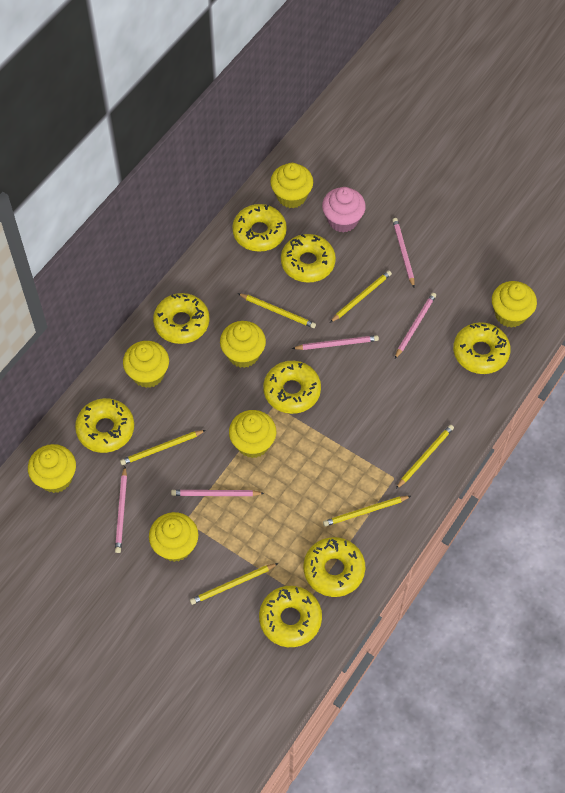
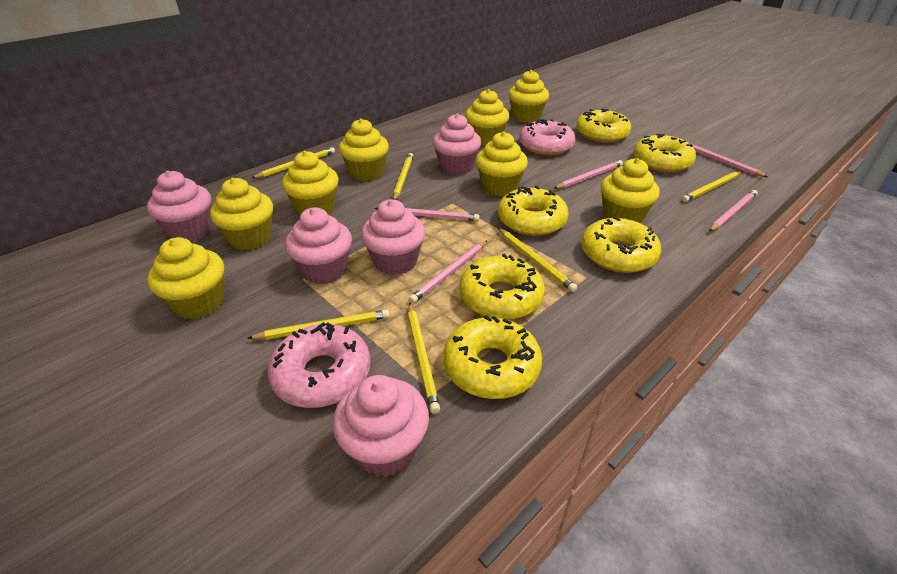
pink cupcake: 1 -> 5
pink donut: 0 -> 2
yellow cupcake: 7 -> 8
yellow donut: 8 -> 6

